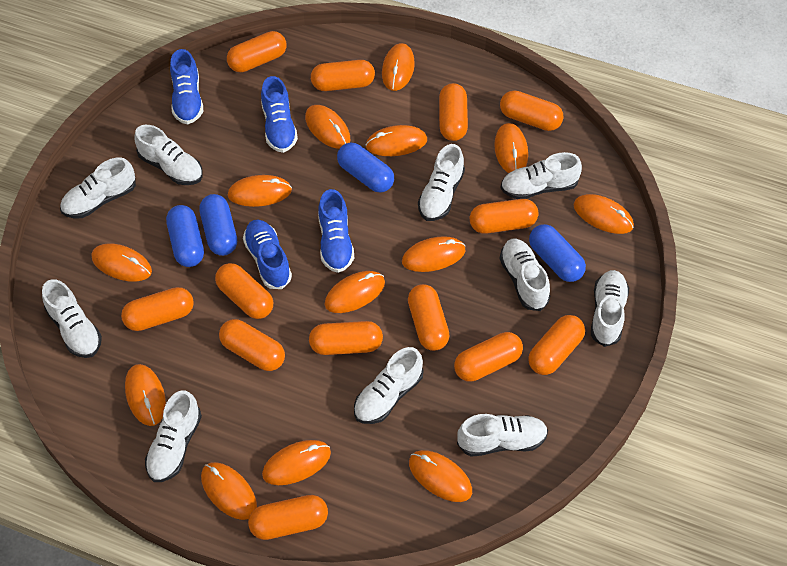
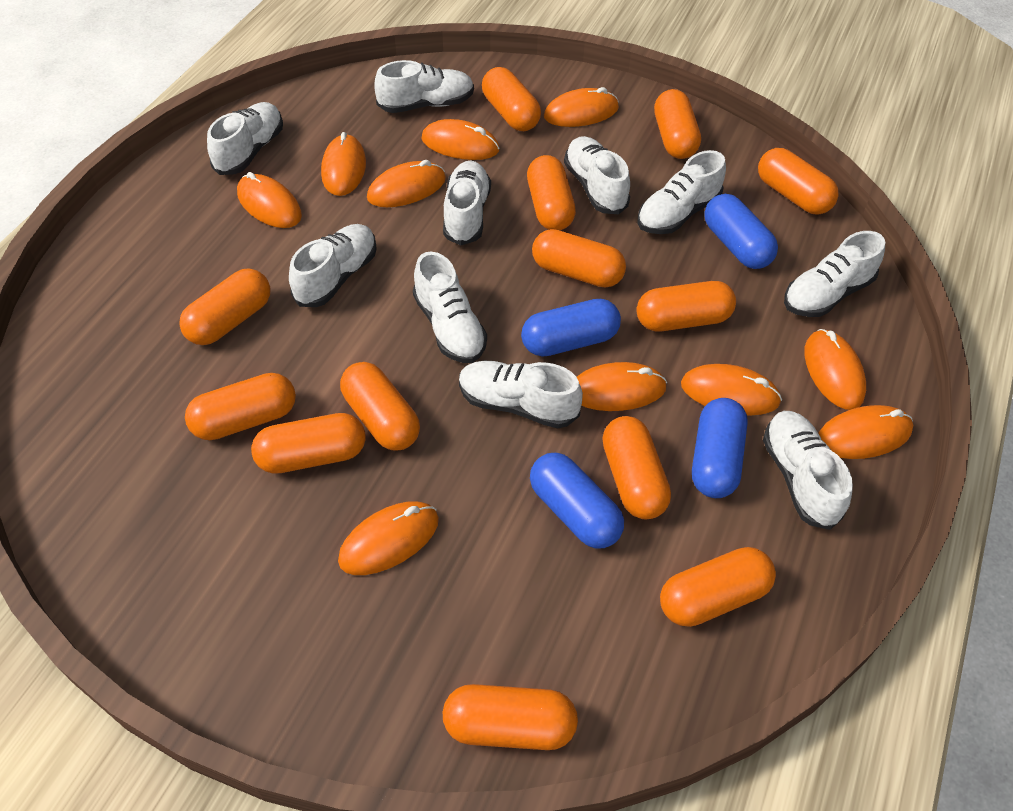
blue shoe: 4 -> 0
orange mouse: 13 -> 10

